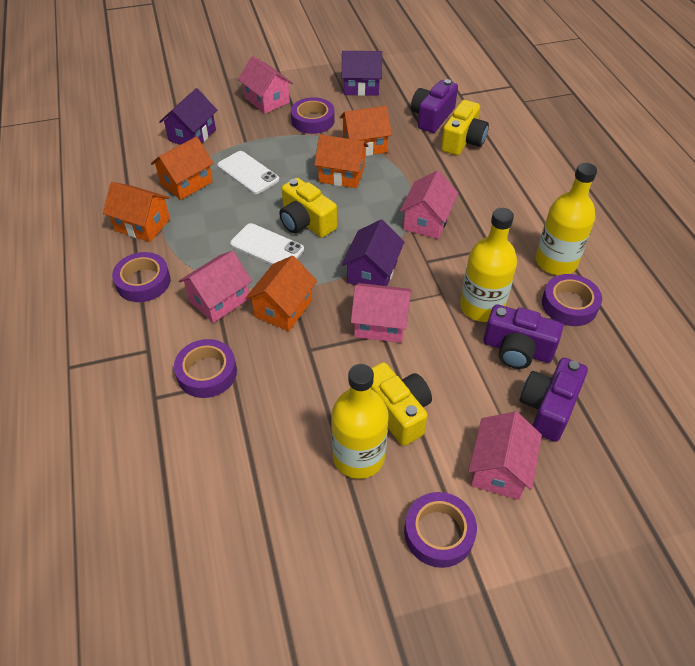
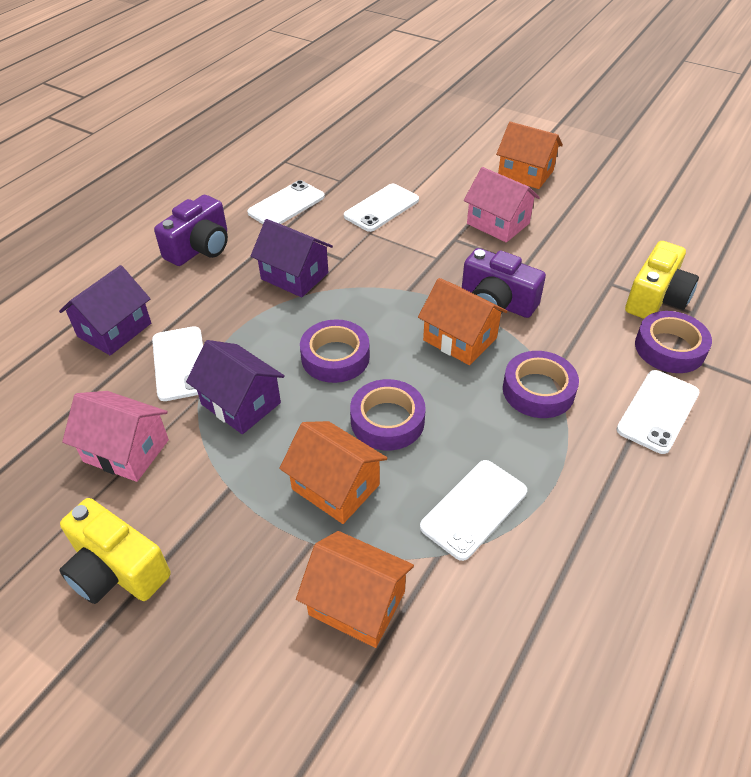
orange house: 5 -> 4
pink house: 5 -> 2
purple camera: 3 -> 2
purple tape: 5 -> 4
white phone: 2 -> 5
yellow bottle: 3 -> 0
yellow camera: 3 -> 2

